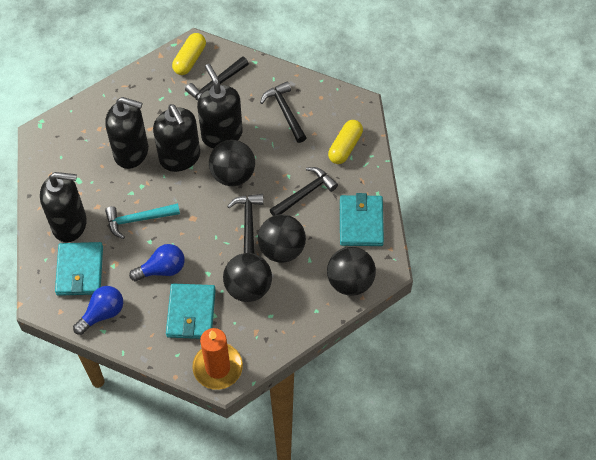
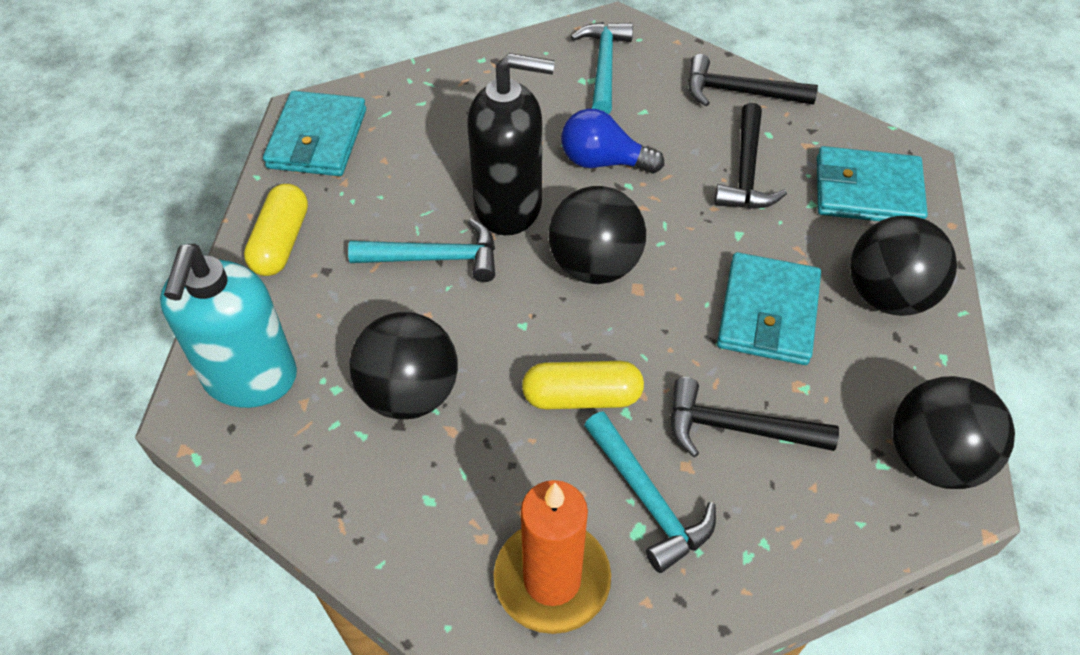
black hammer: 4 -> 3
black soap dispenser: 4 -> 1
blue light bulb: 2 -> 1
turquoise hammer: 1 -> 3
turquoise soap dispenser: 0 -> 1

